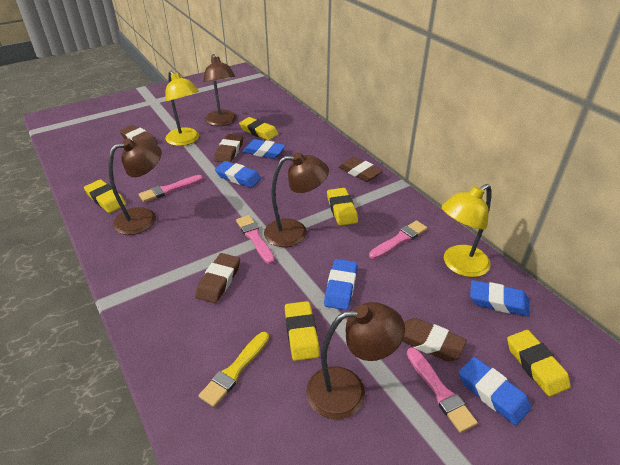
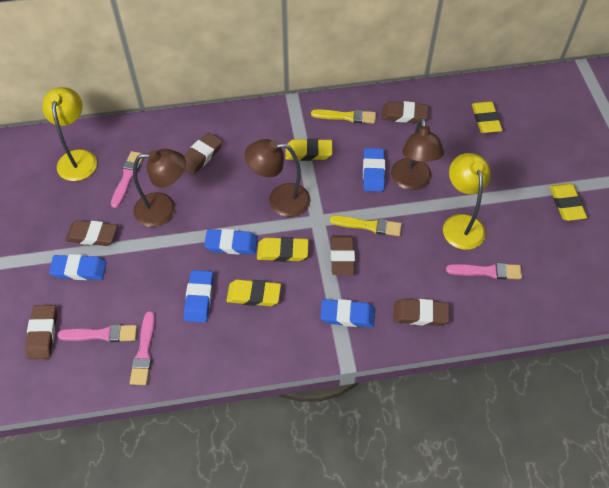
brown eraser: 5 -> 6
brown lamp: 4 -> 3
yellow brush: 1 -> 2

